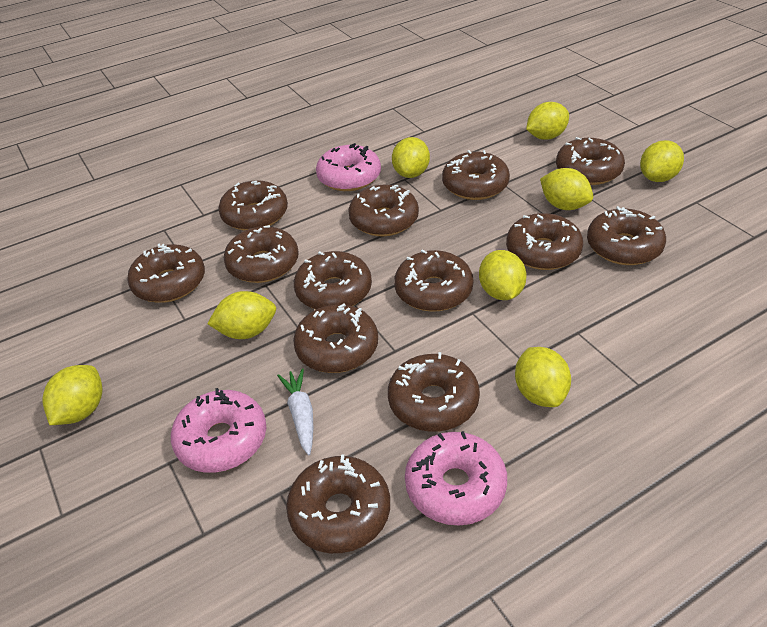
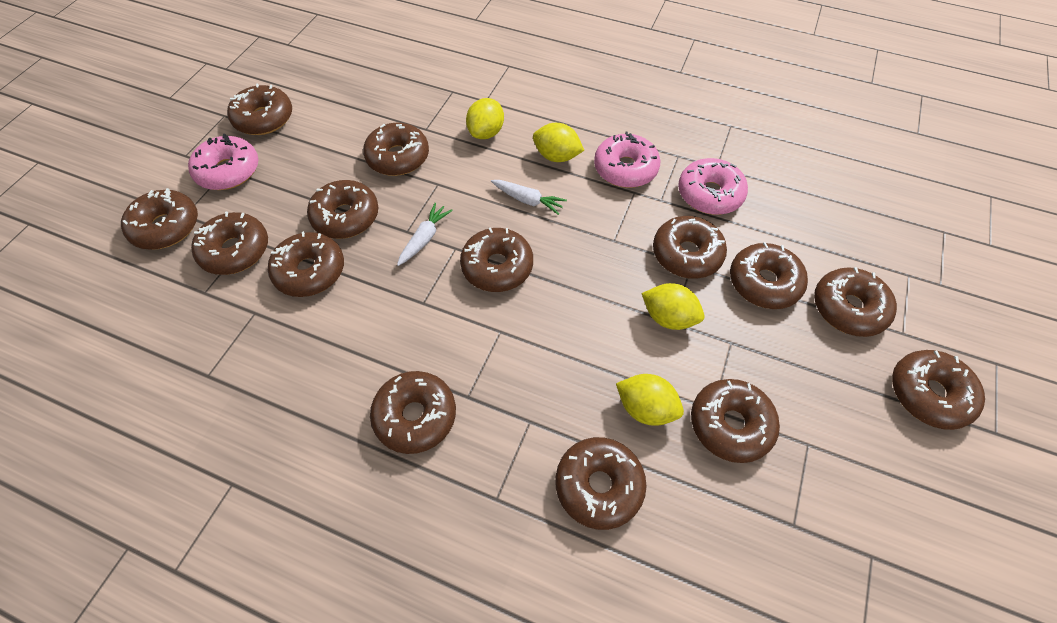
brown donut: 13 -> 14
white carrot: 1 -> 2
yellow lemon: 8 -> 4

